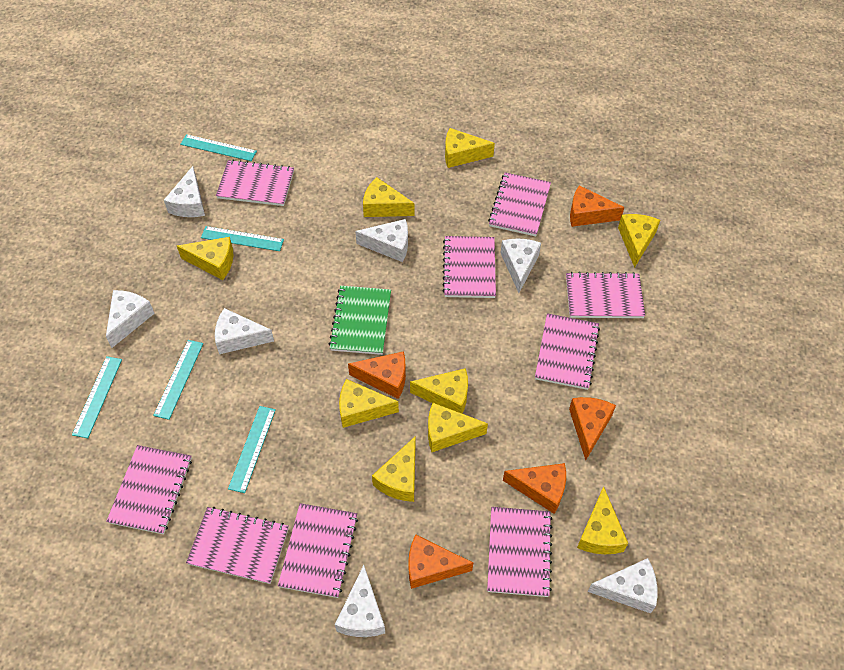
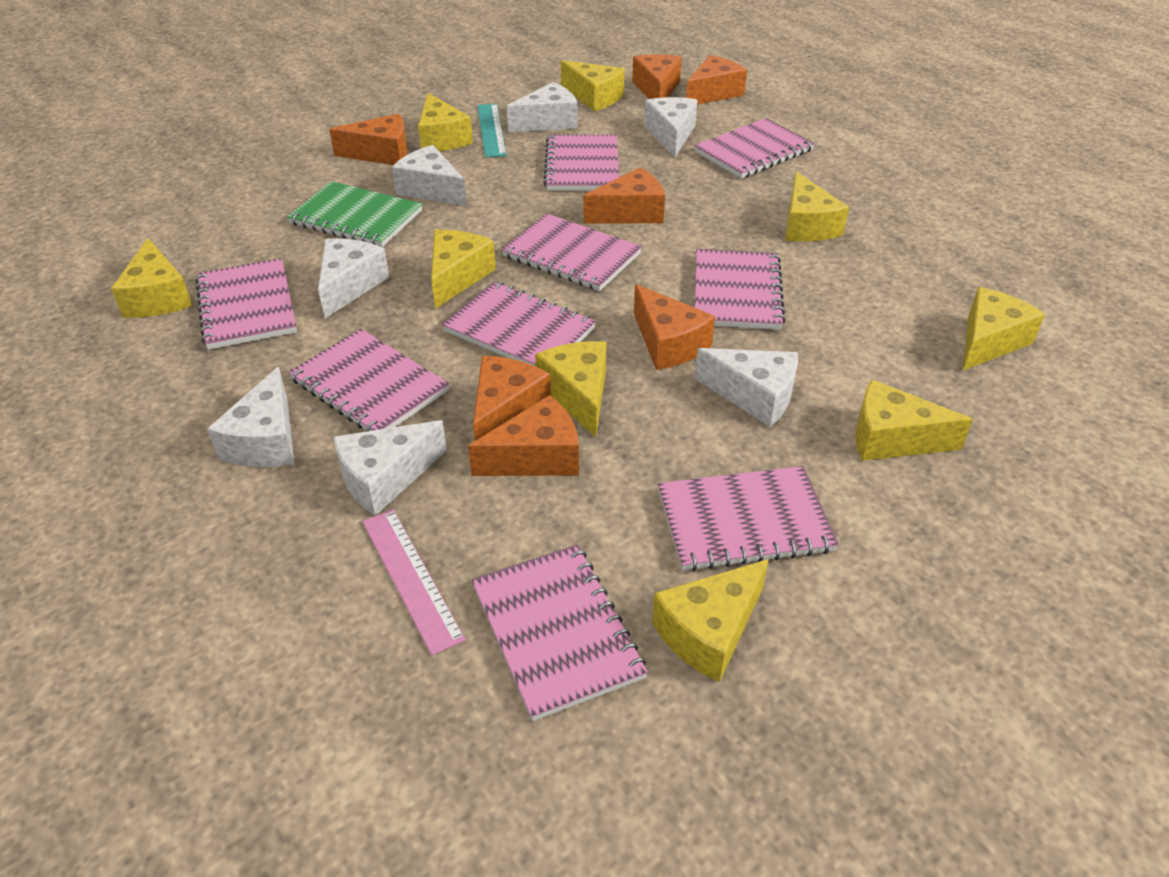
orange cheese: 5 -> 7
pink ruler: 0 -> 1
turquoise ruler: 5 -> 1

